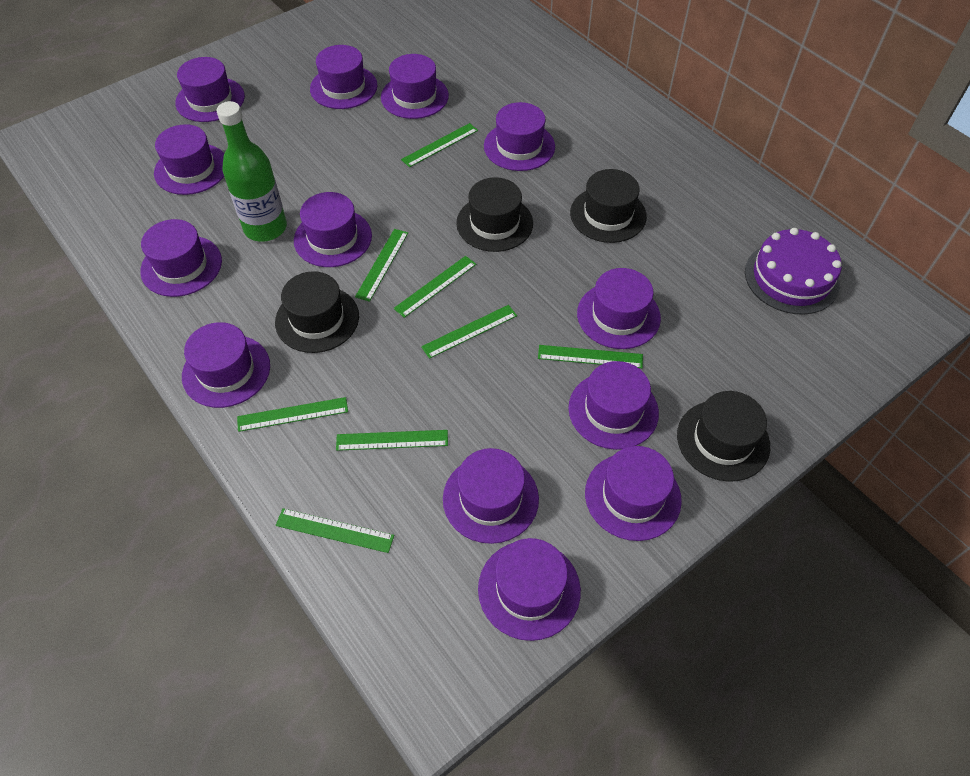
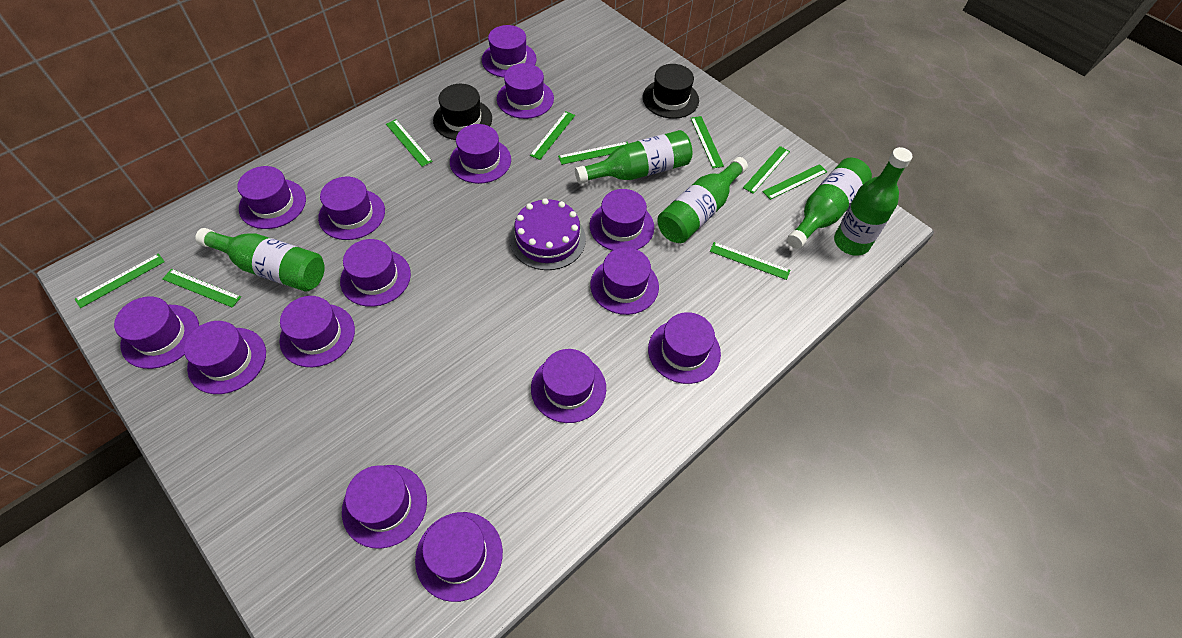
black hat: 4 -> 2
green bottle: 1 -> 5
green ruler: 8 -> 9
purple hat: 13 -> 15

